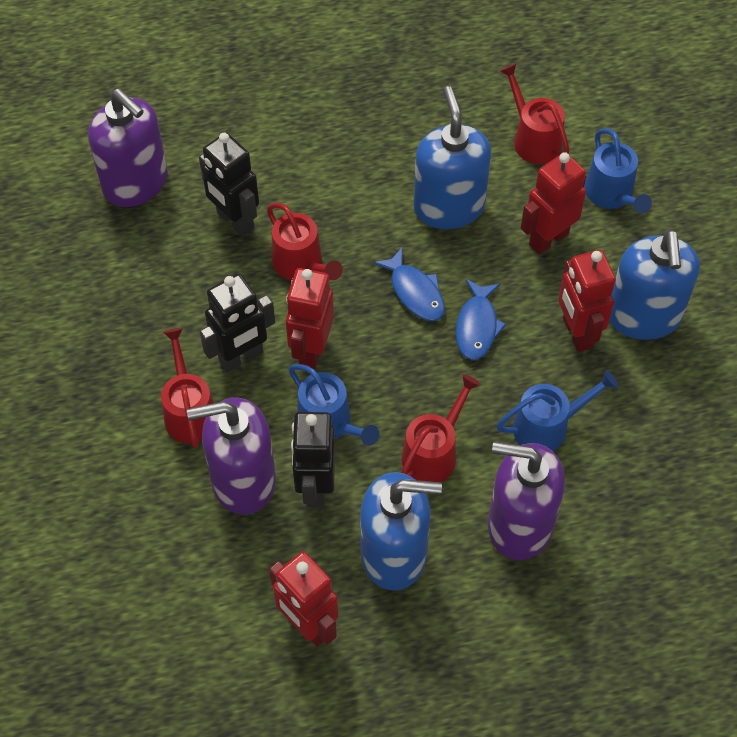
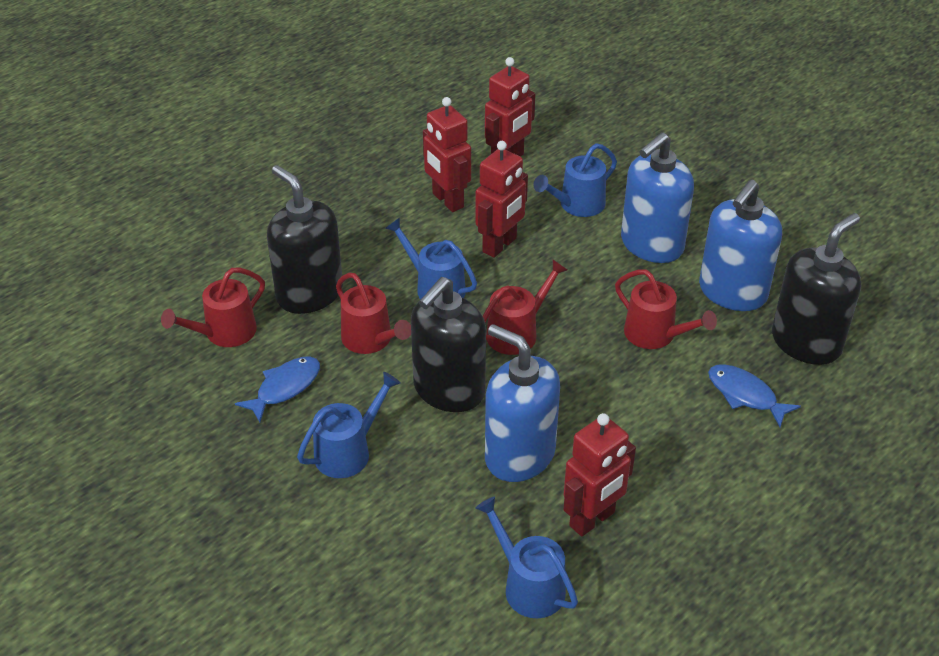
black robot: 3 -> 0
black soap dispenser: 0 -> 3
blue watering can: 3 -> 4
purple soap dispenser: 3 -> 0

